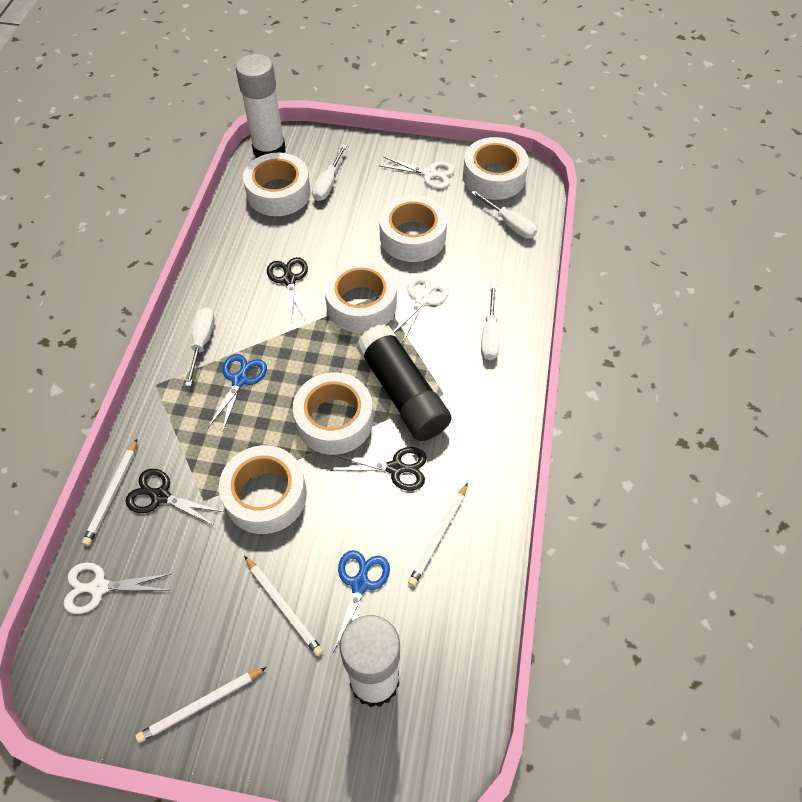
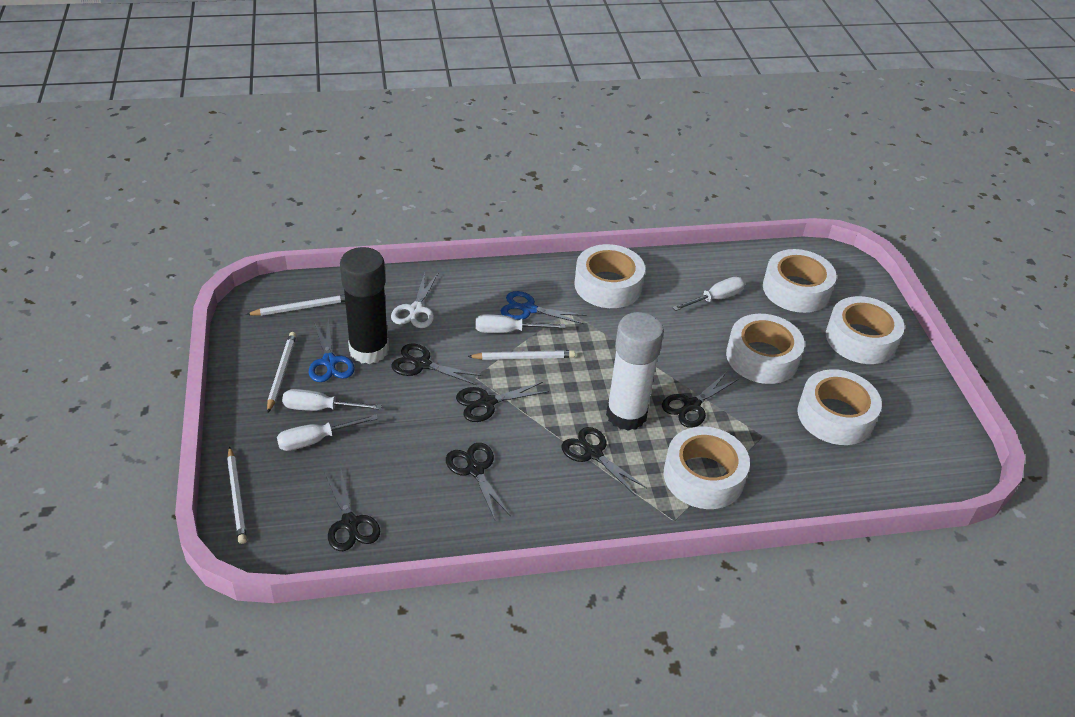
black scissors: 3 -> 6
white glue stick: 2 -> 1
white scissors: 3 -> 1

